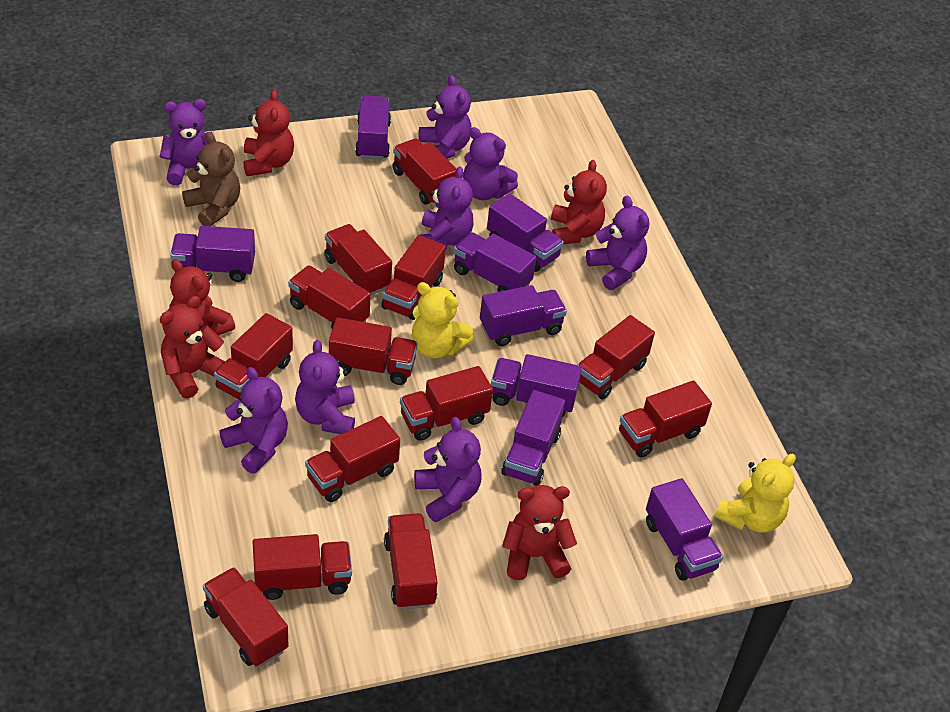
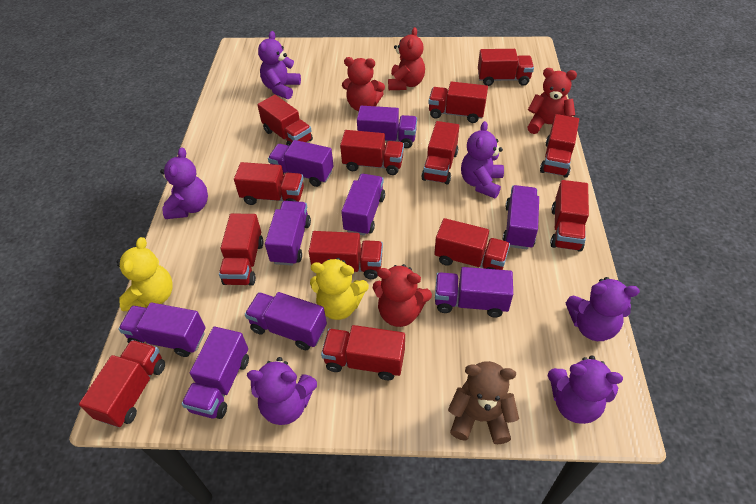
purple teddy bear: 8 -> 6
purple truck: 8 -> 9
red teddy bear: 5 -> 4

